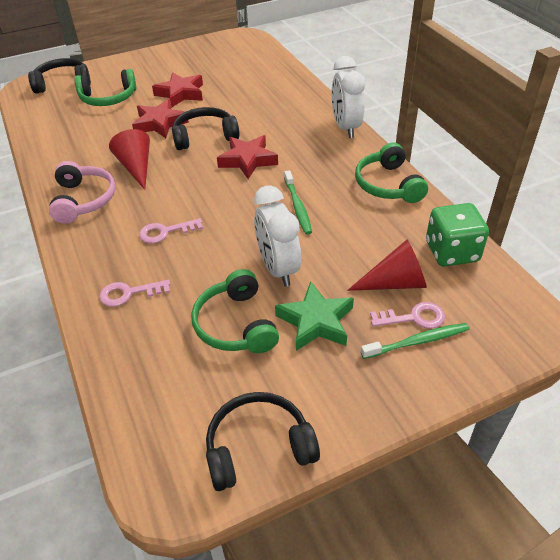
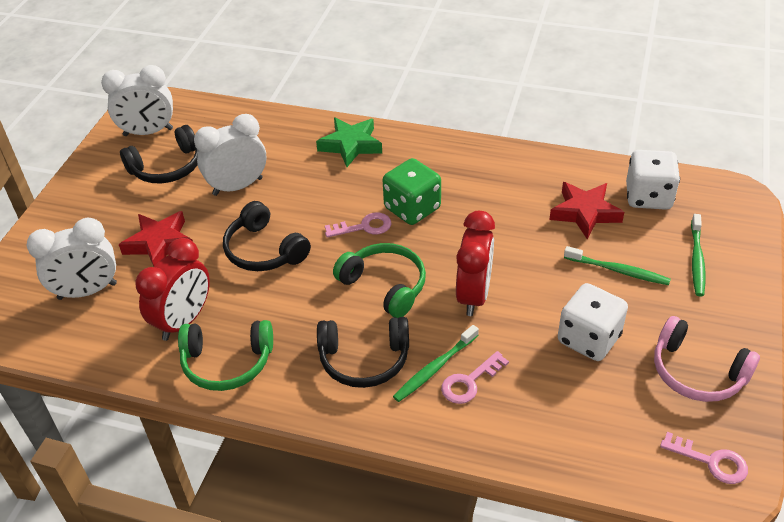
green headphones: 3 -> 2
green toothbrush: 2 -> 3
red clock: 0 -> 2
red cone: 2 -> 0
red star: 3 -> 2
white clock: 2 -> 3
white dice: 0 -> 2

